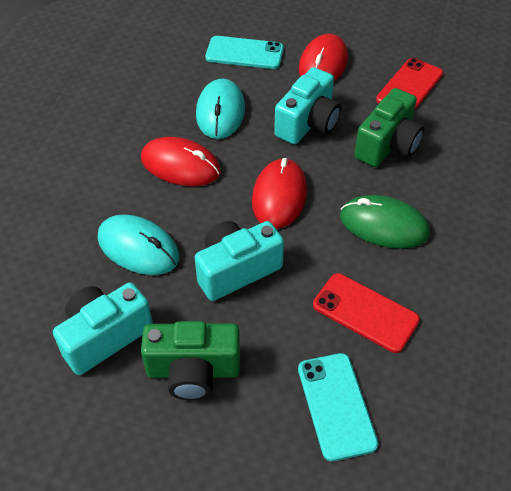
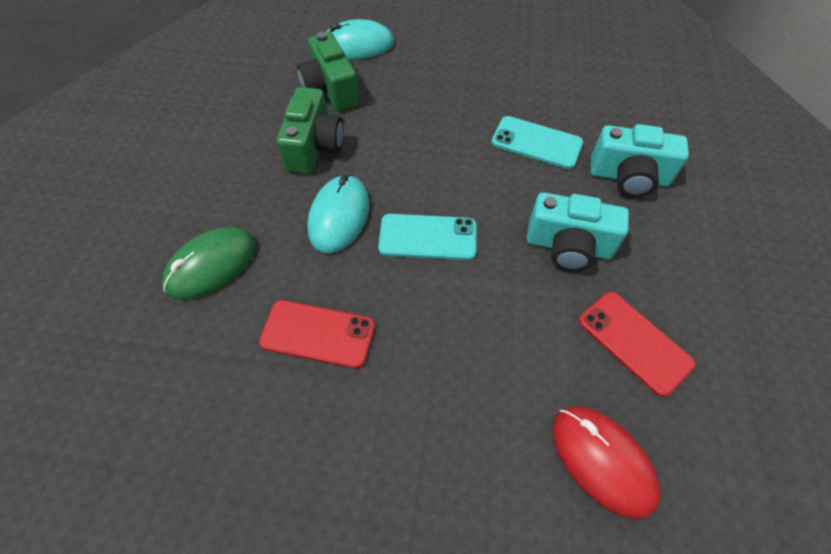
red mouse: 3 -> 1
turquoise camera: 3 -> 2

